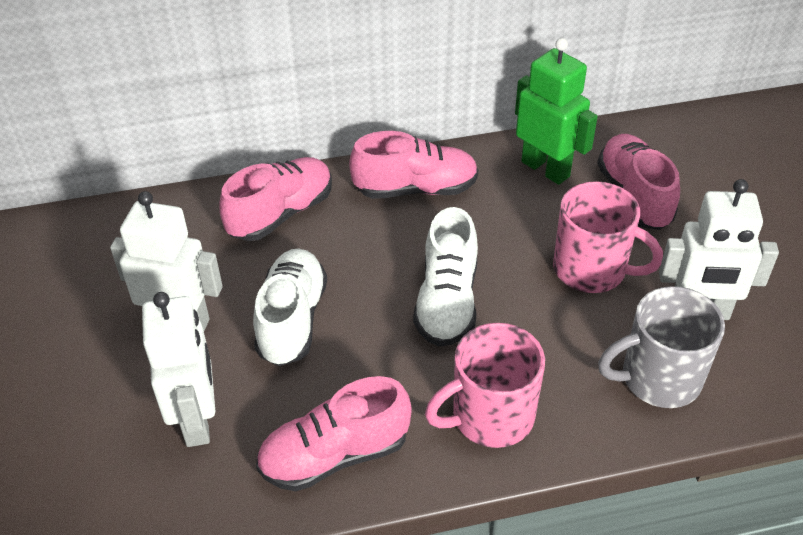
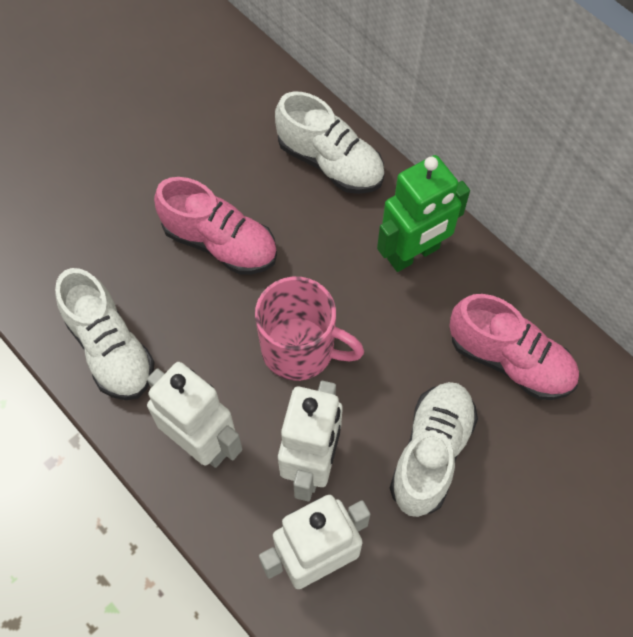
grey mug: 1 -> 0
pink mug: 2 -> 1
pink shoe: 4 -> 2
white shoe: 2 -> 3

